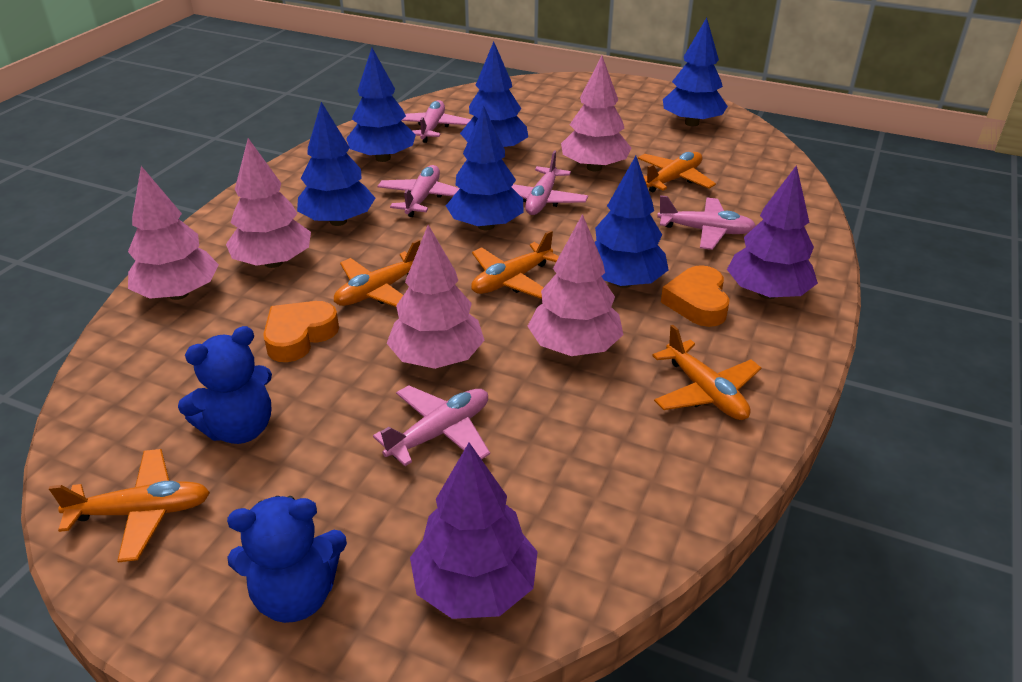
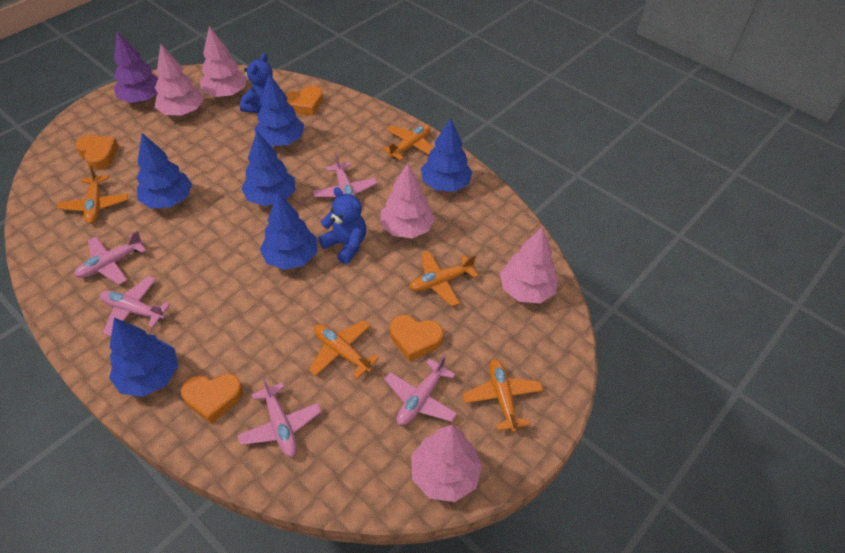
orange heart: 2 -> 4
purple tree: 2 -> 1

